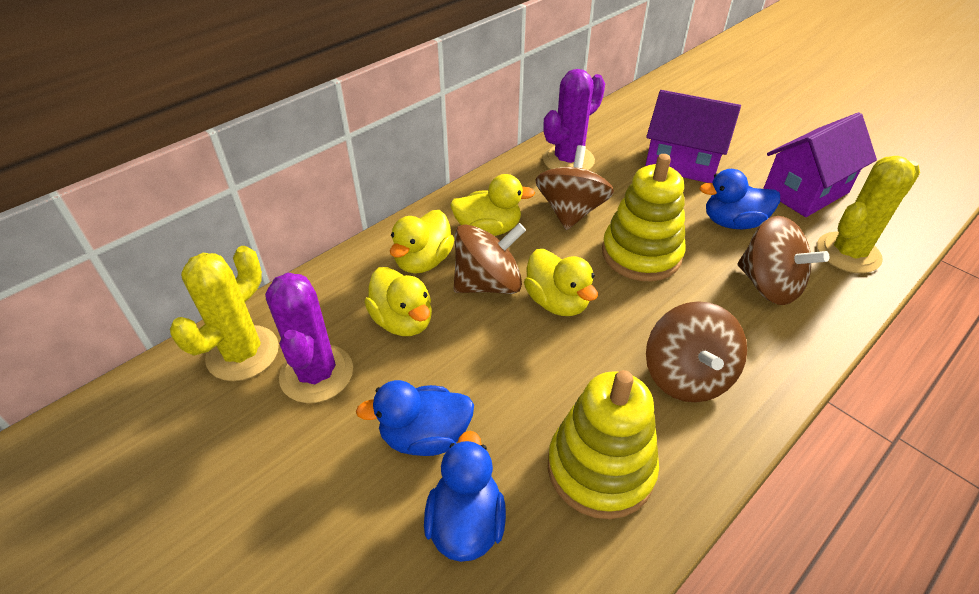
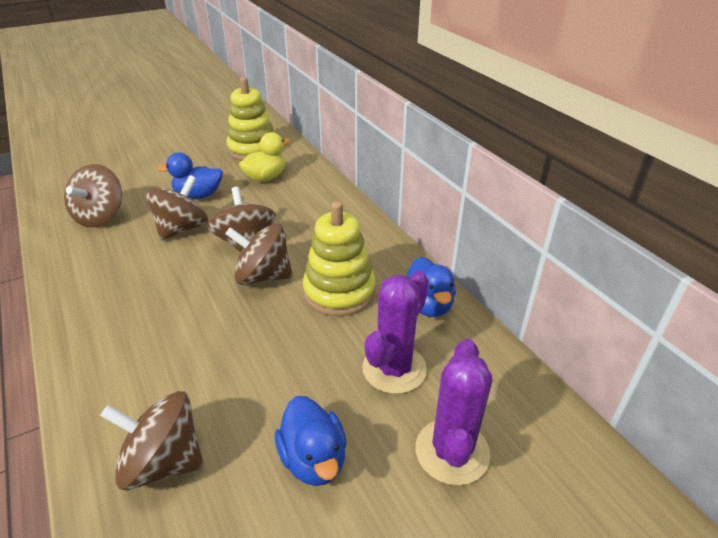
brown spinning top: 4 -> 5
purple house: 2 -> 0
yellow cactus: 2 -> 0
yellow duck: 4 -> 1

